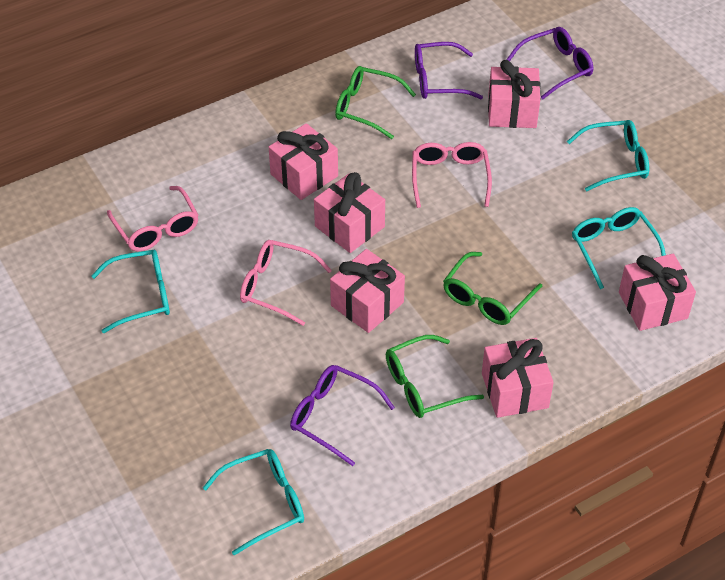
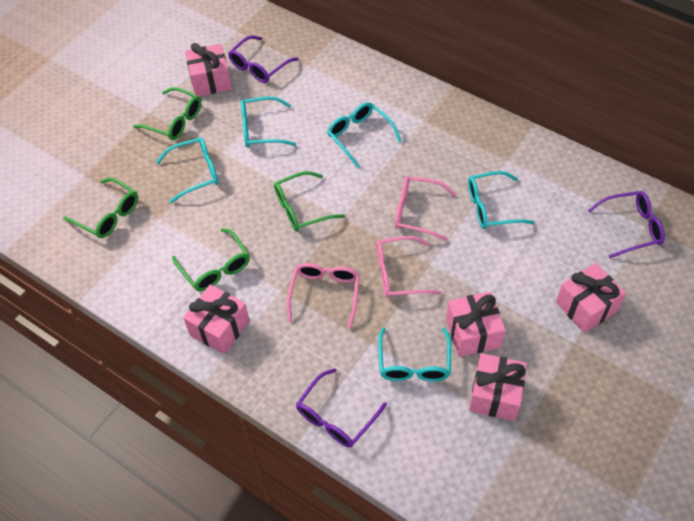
green glasses: 3 -> 4
pink gift: 6 -> 5
turquoise glasses: 4 -> 5

